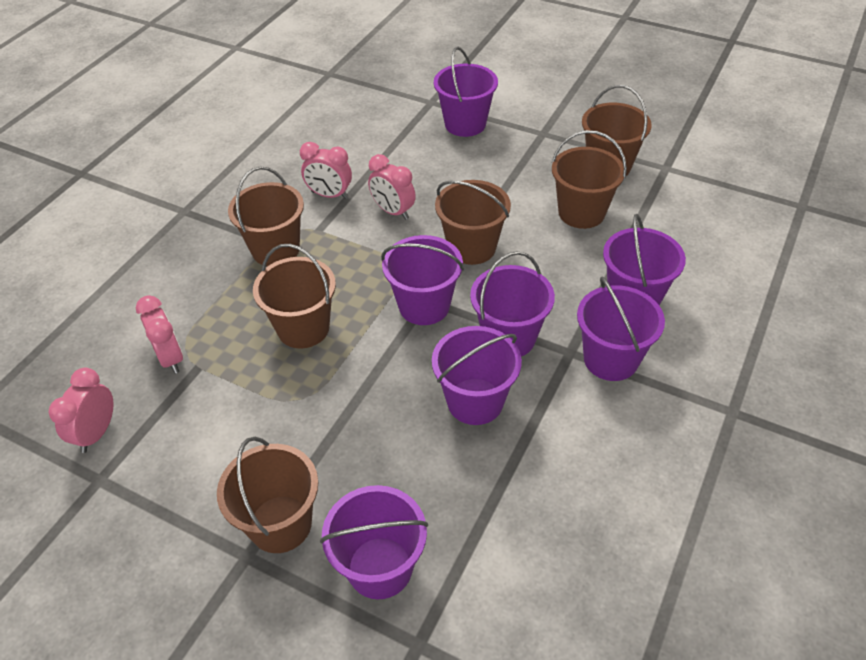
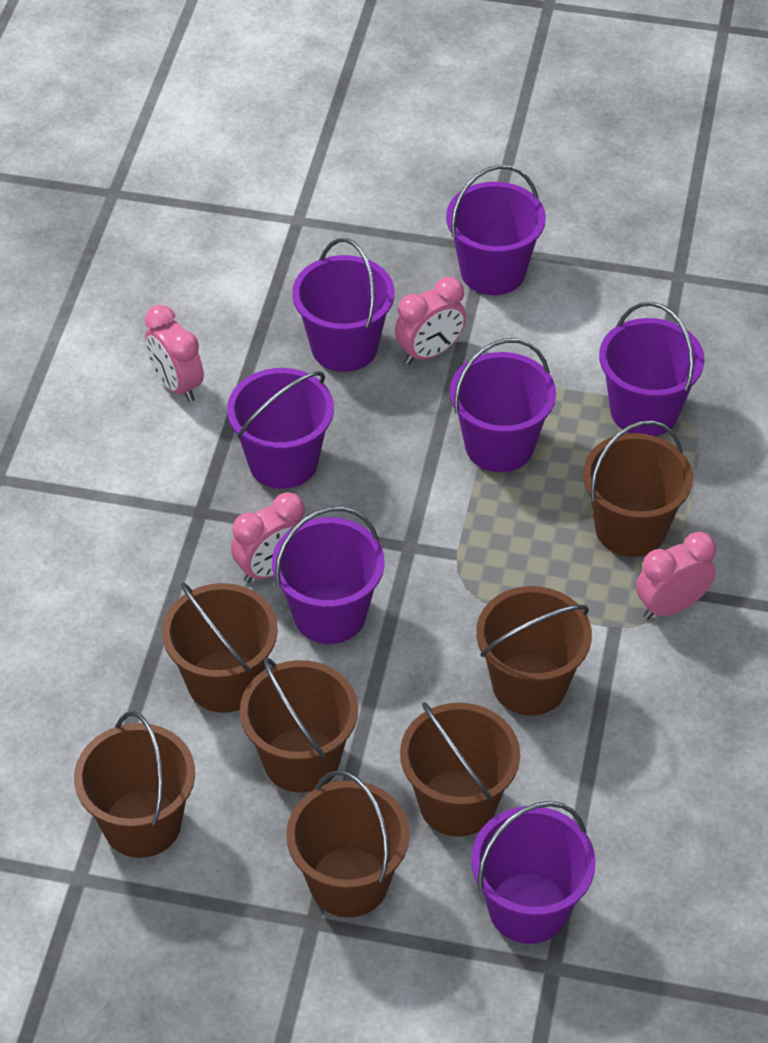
brown bucket: 6 -> 7

